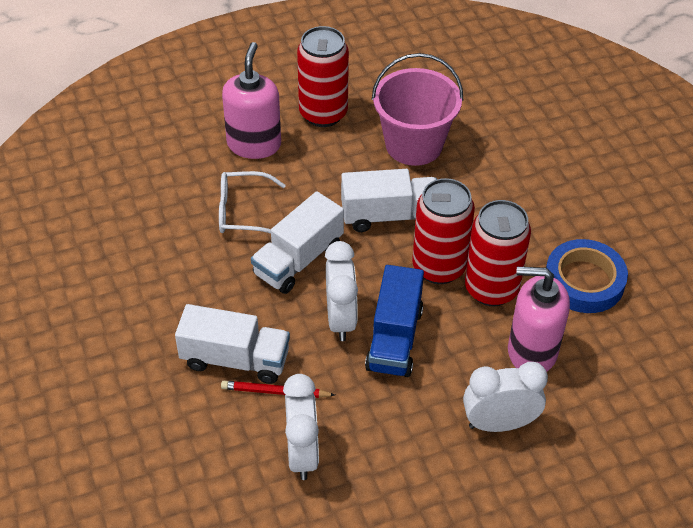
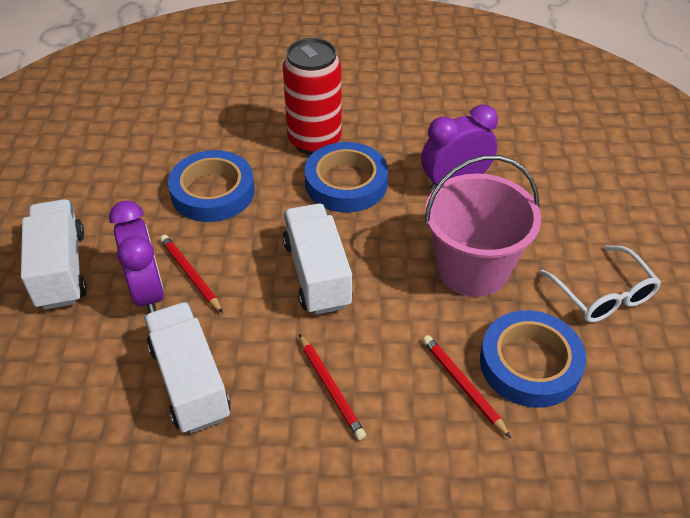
blue tape: 1 -> 3
blue truck: 1 -> 0
pink soap dispenser: 2 -> 0
purple clock: 0 -> 2
red can: 3 -> 1
red pencil: 1 -> 3
white clock: 3 -> 0

